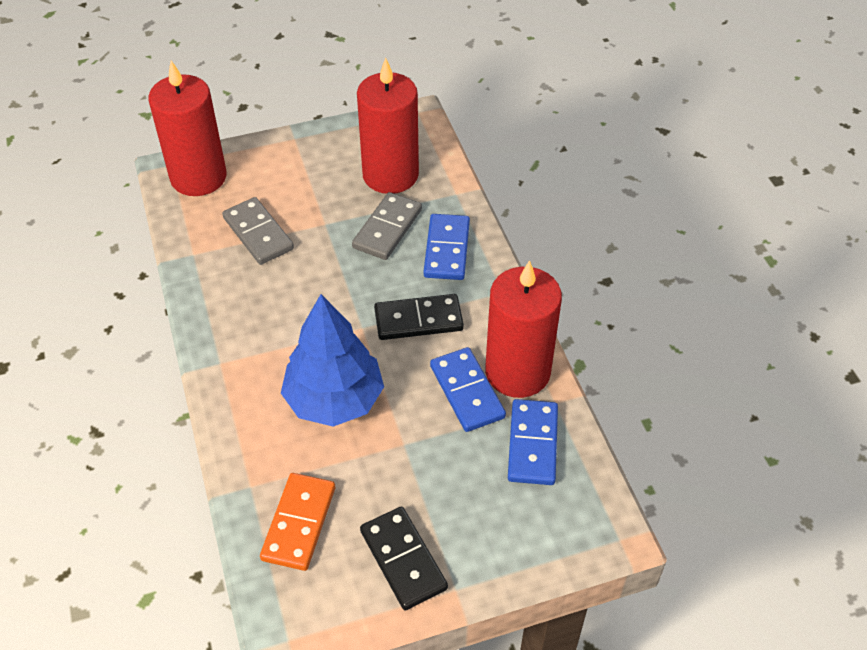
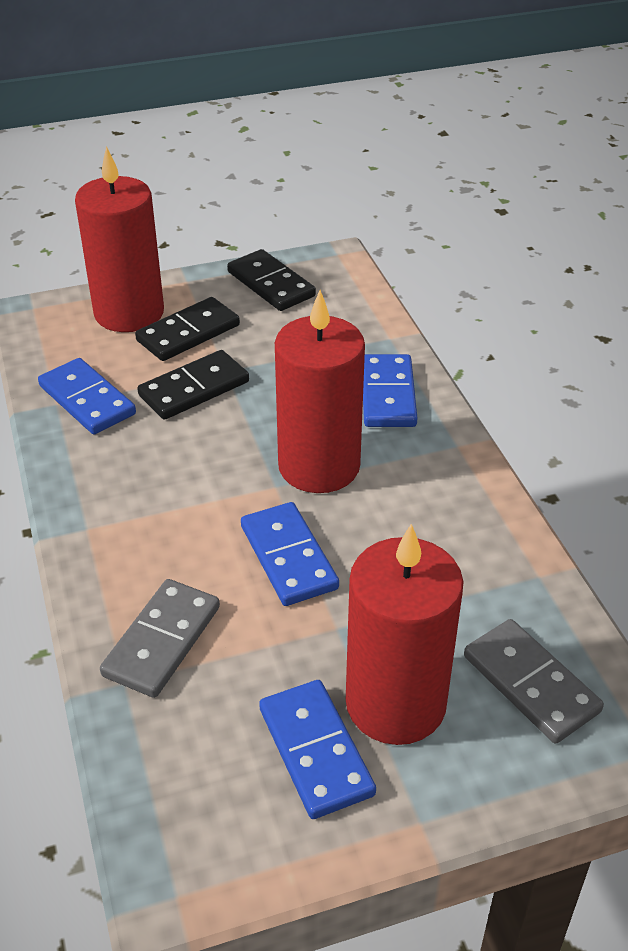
black domino: 2 -> 3
blue domino: 3 -> 4
blue tree: 1 -> 0
orange domino: 1 -> 0

